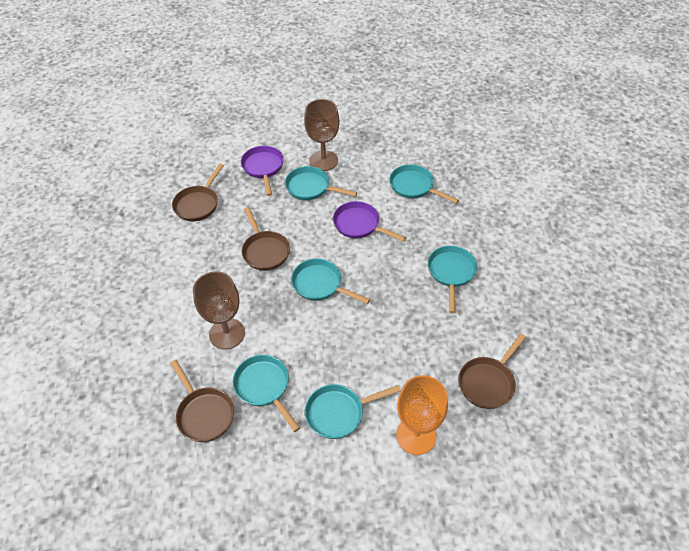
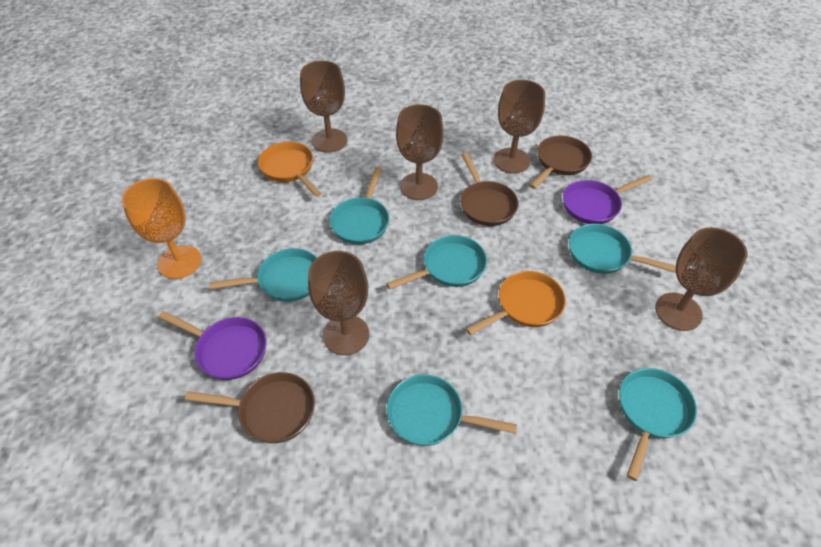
brown goblet: 2 -> 5
brown pan: 4 -> 3
orange pan: 0 -> 2

